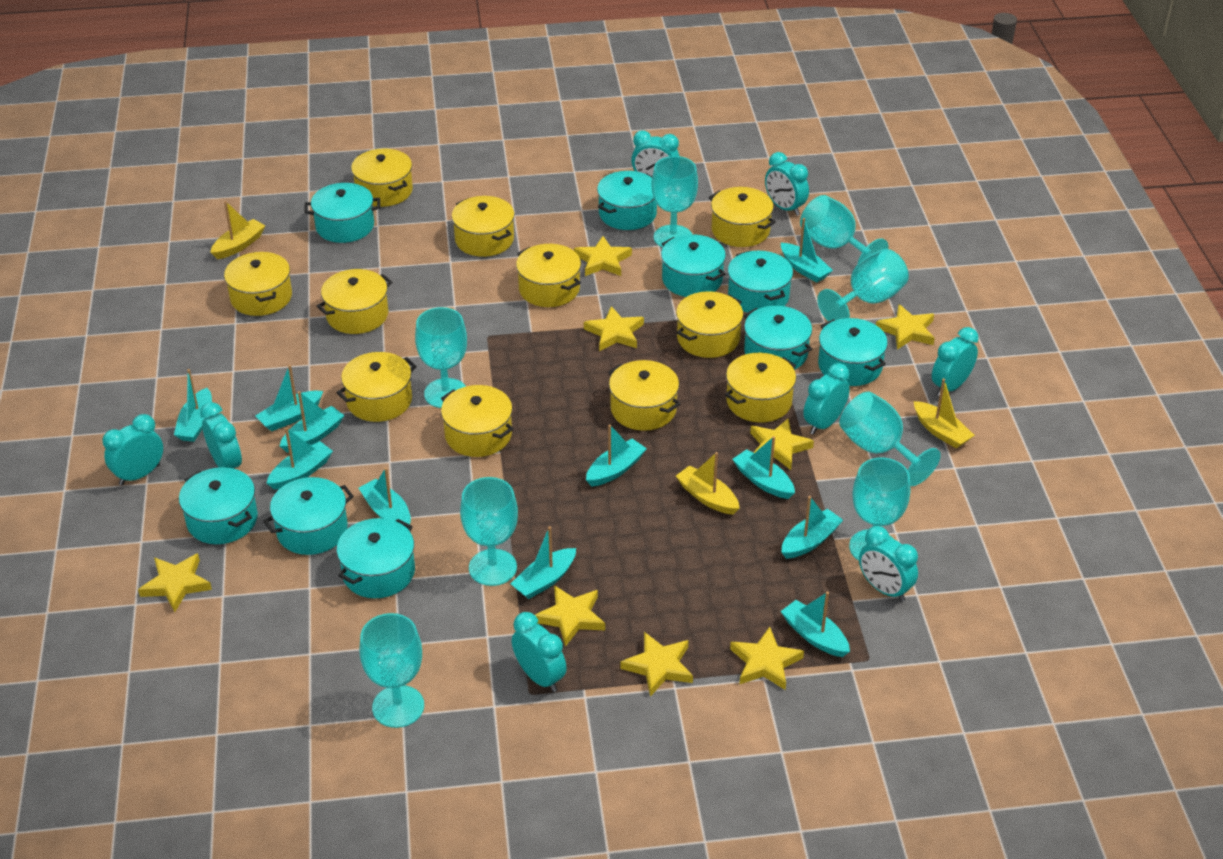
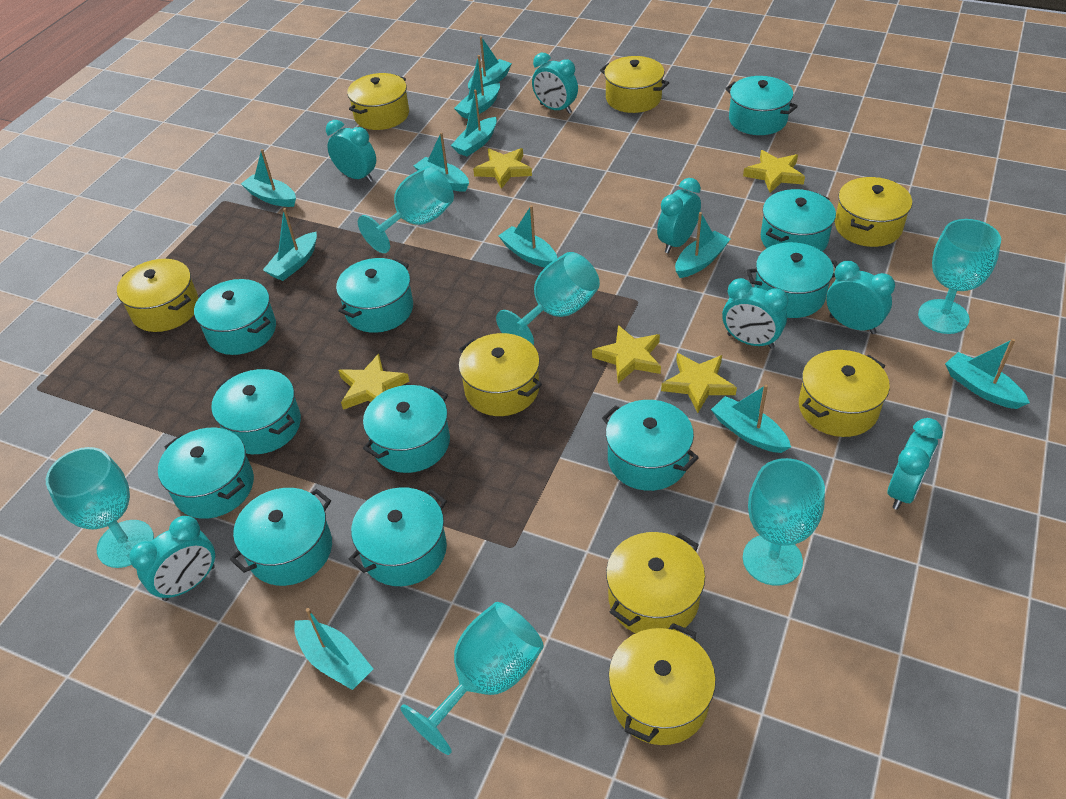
turquoise clock: 8 -> 7
turquoise goblet: 8 -> 6
turquoise pot: 9 -> 11
yellow boat: 3 -> 0
yellow pot: 11 -> 8
yellow star: 8 -> 5

